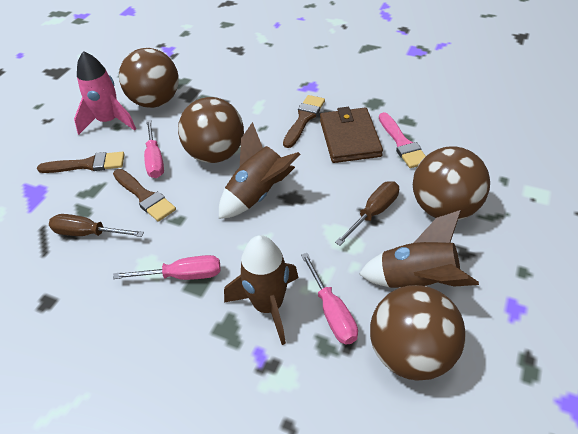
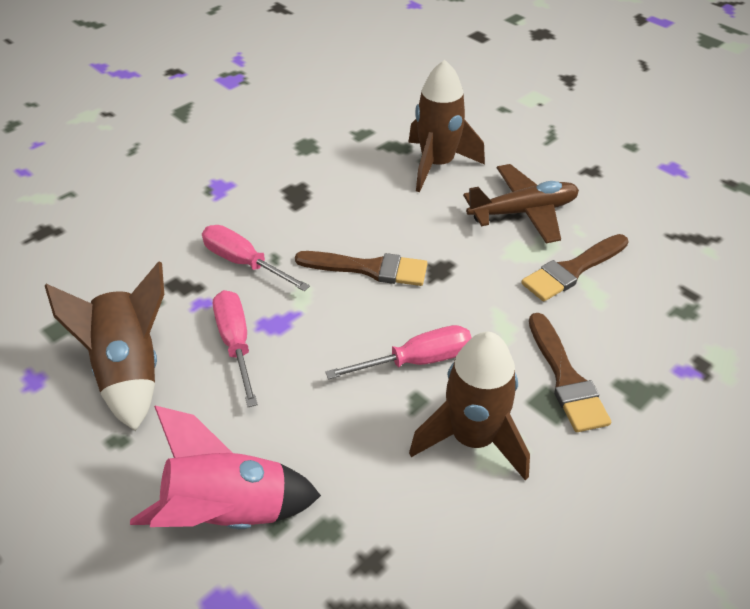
brown ball: 4 -> 0
brown plane: 0 -> 1
brown screwdriver: 2 -> 0
brown wallet: 1 -> 0
pink brush: 1 -> 0

